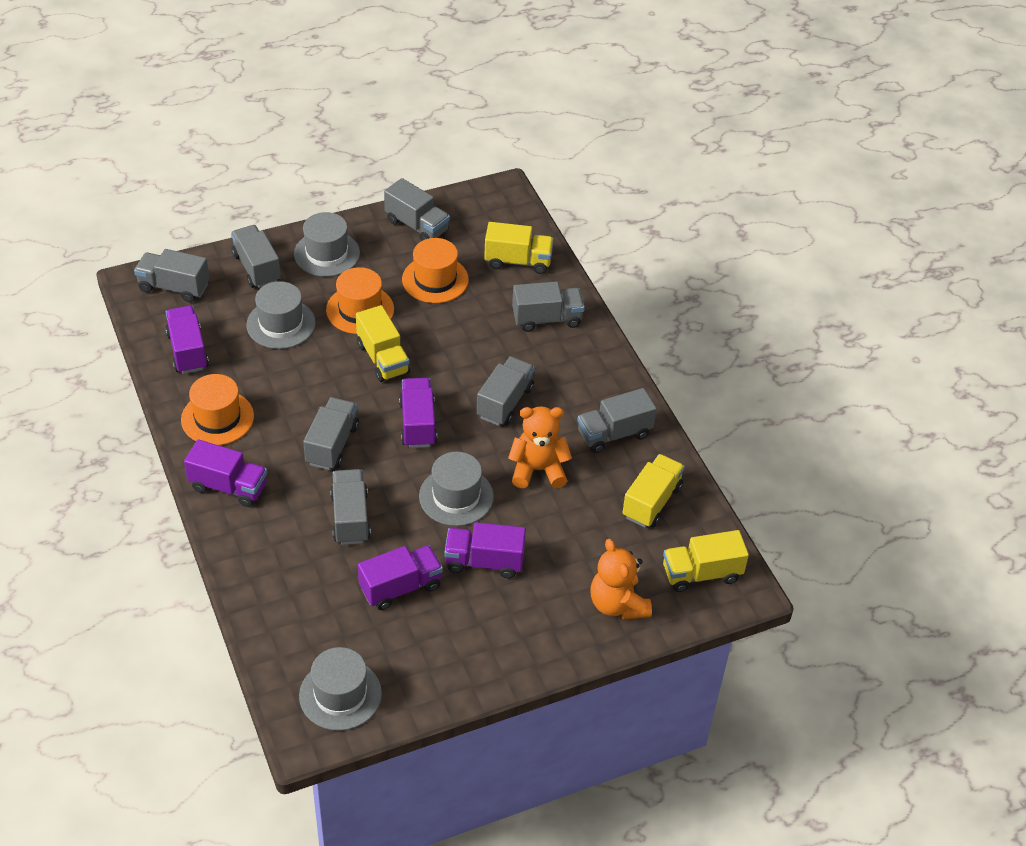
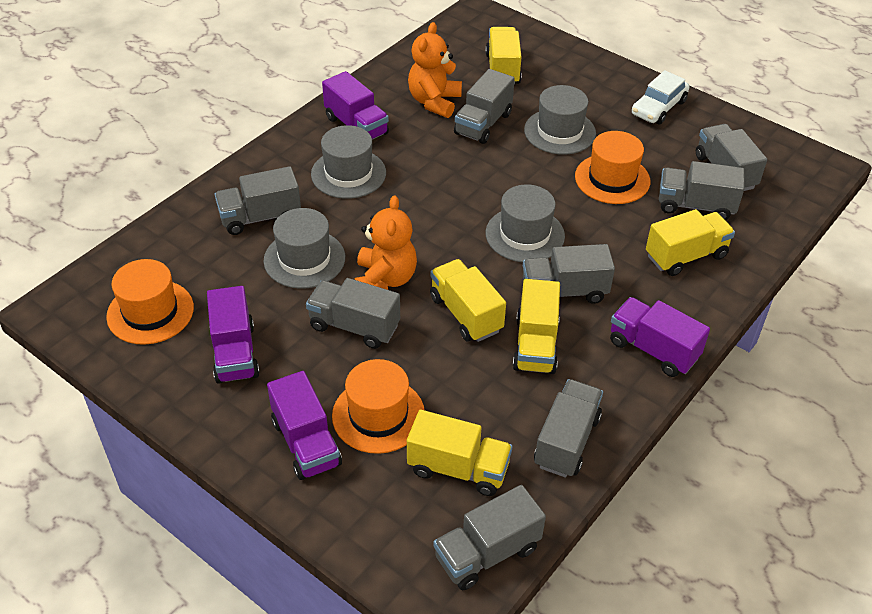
purple truck: 5 -> 4
white car: 0 -> 1
yellow truck: 4 -> 5

